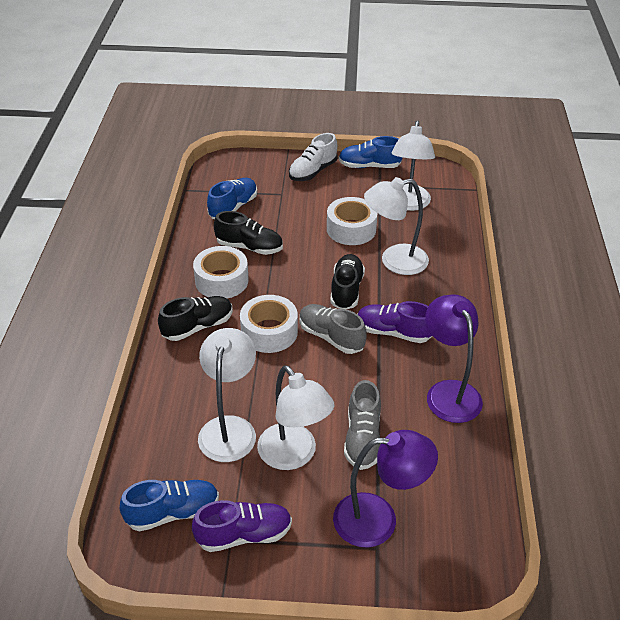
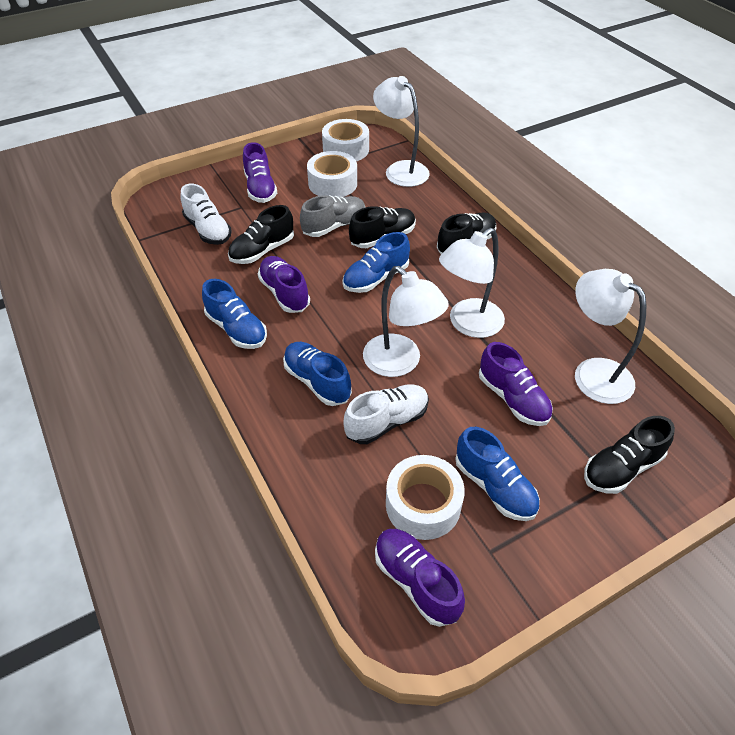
black shoe: 3 -> 4
blue shoe: 3 -> 4
grey shoe: 2 -> 1
purple lamp: 2 -> 0
purple shoe: 2 -> 4
white shoe: 1 -> 2

